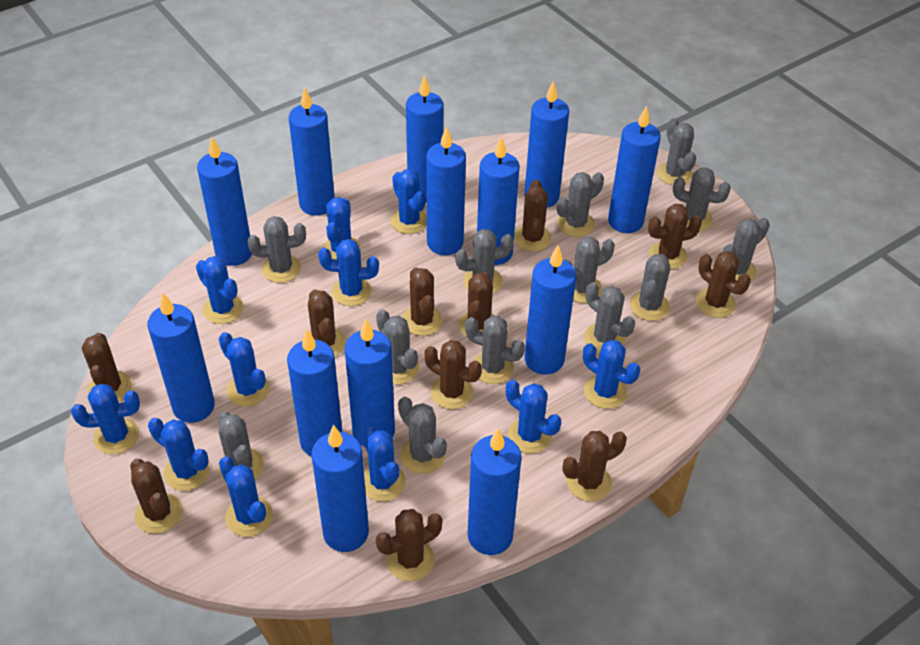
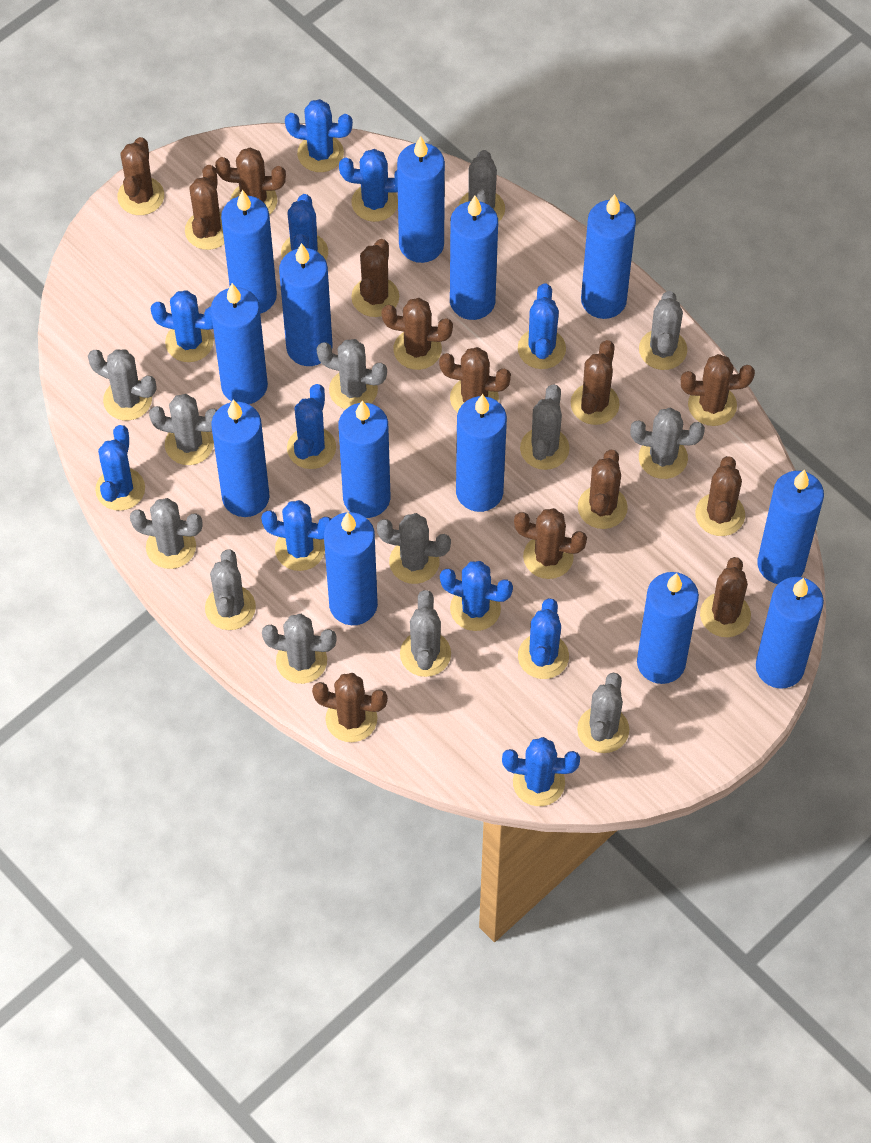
brown cactus: 11 -> 13

